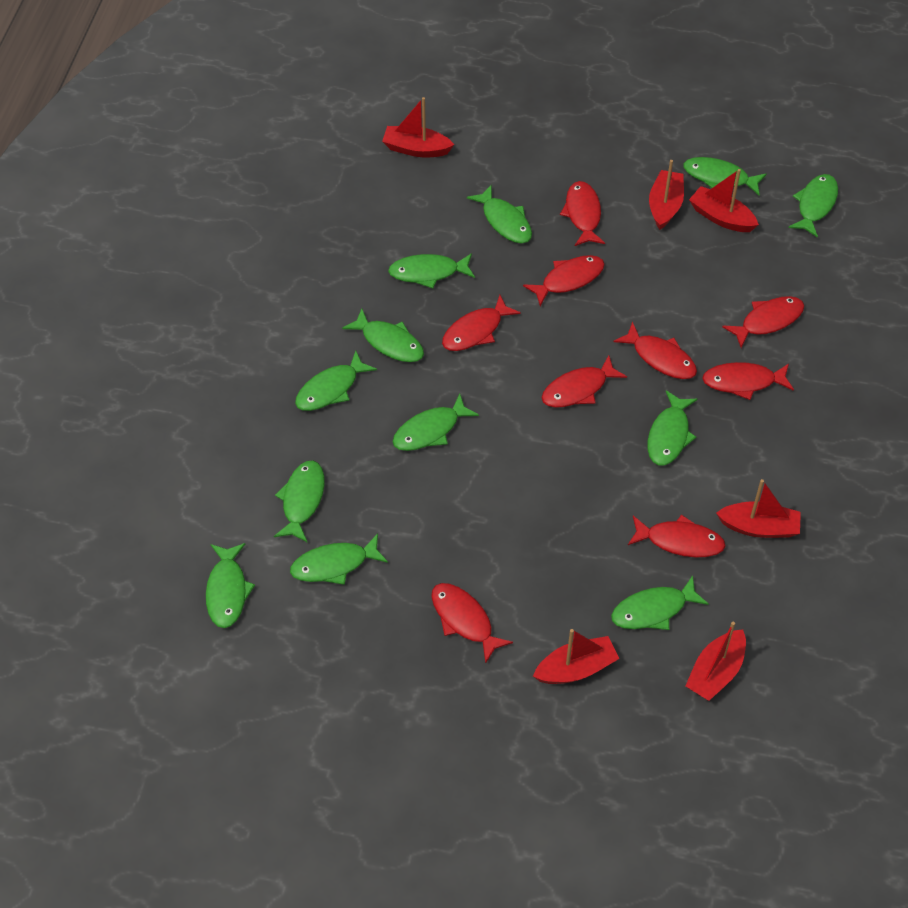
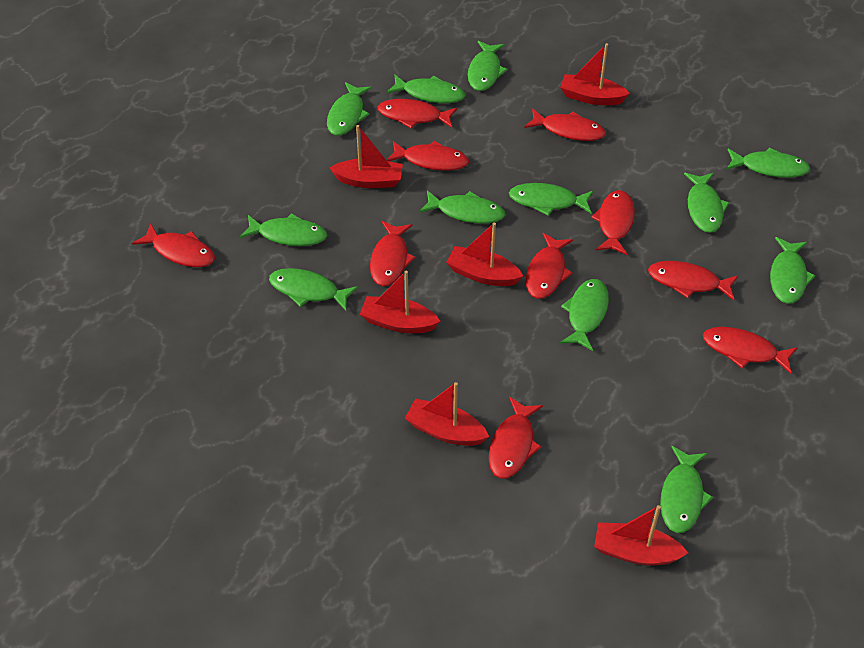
red fish: 9 -> 10

